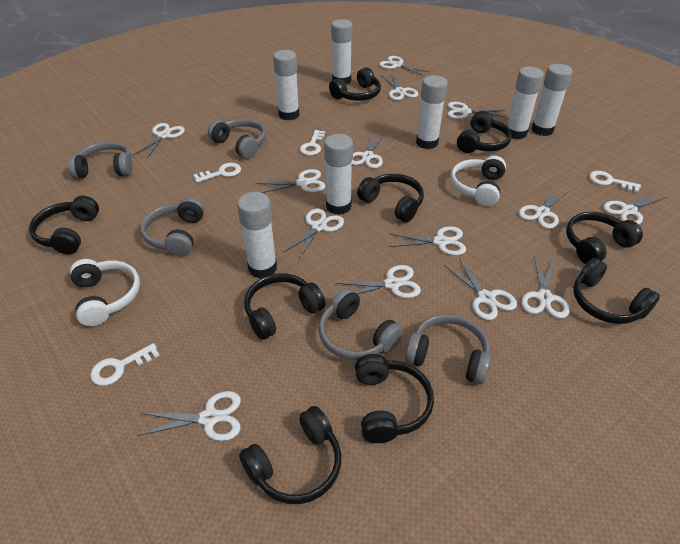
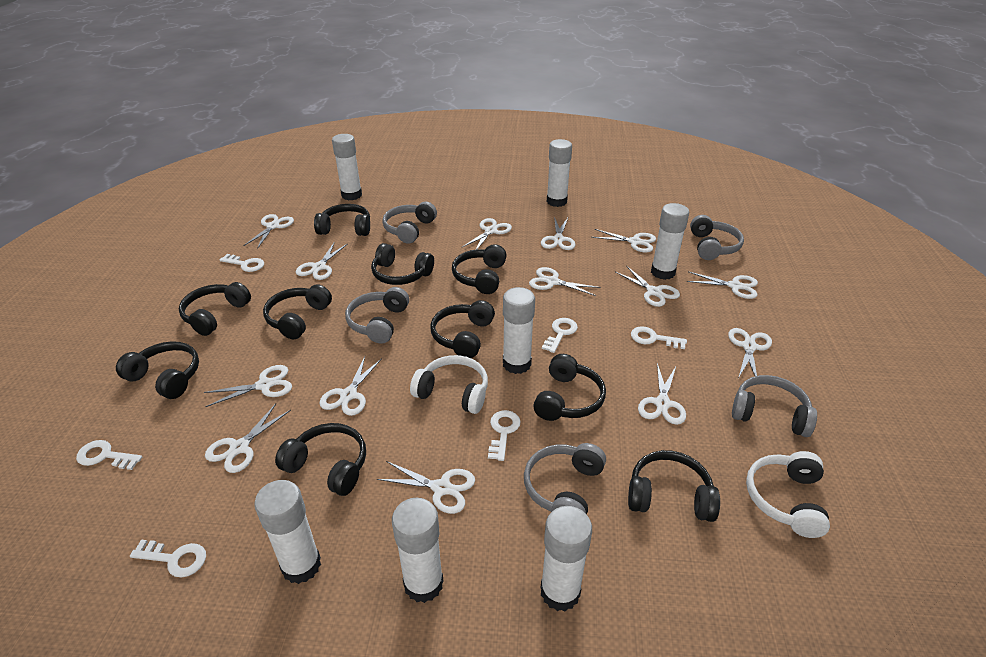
black headphones: 9 -> 10
white key: 4 -> 6

